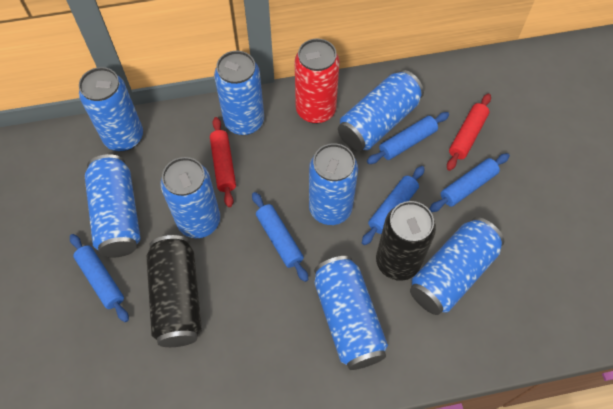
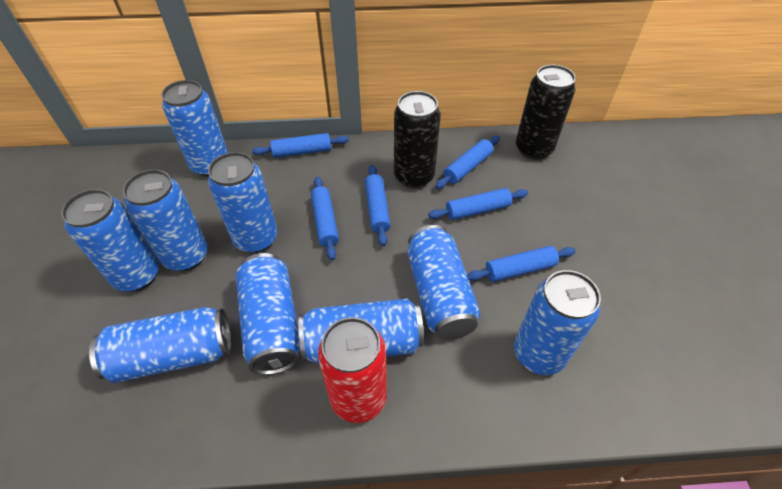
blue can: 8 -> 9
blue rolling pin: 5 -> 6
red rolling pin: 2 -> 0

